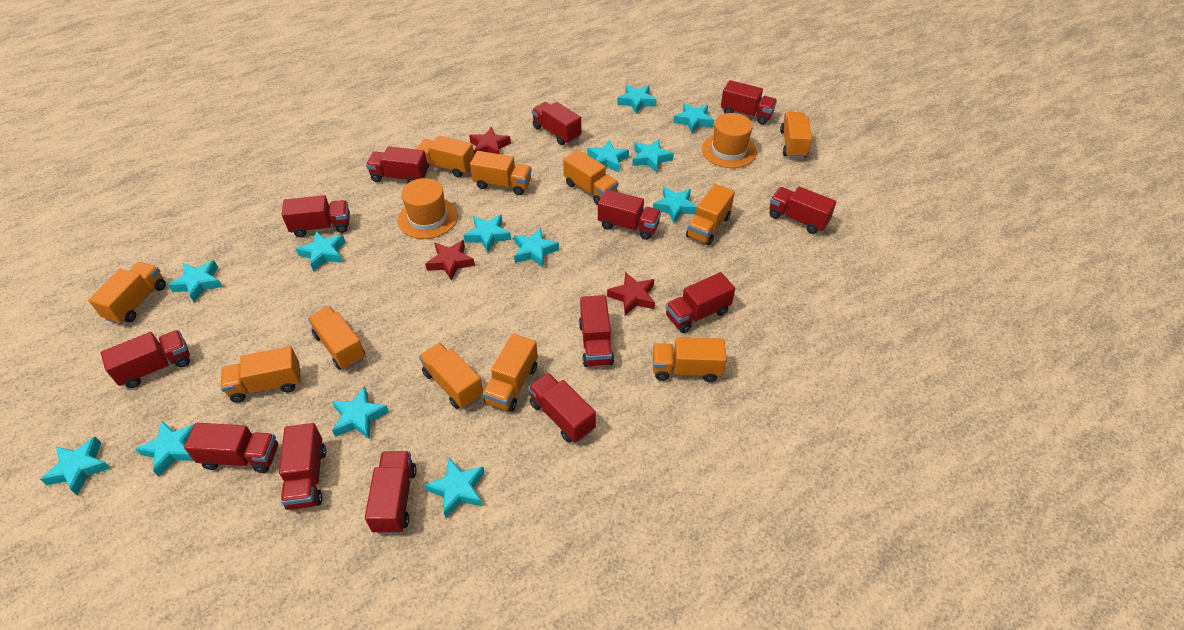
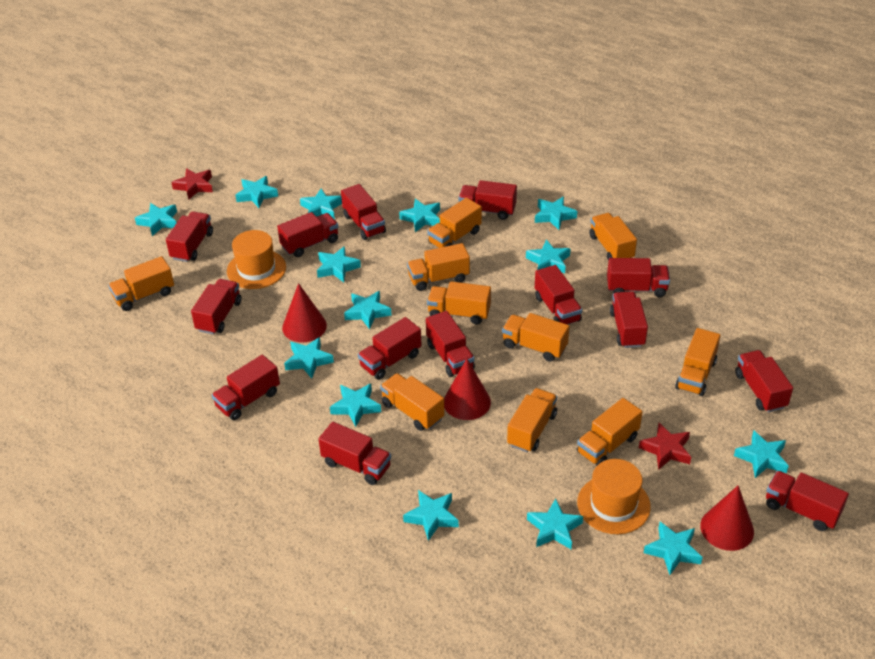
orange truck: 11 -> 10
red cone: 0 -> 3
red star: 3 -> 2
red truck: 13 -> 14
turquoise star: 13 -> 14

